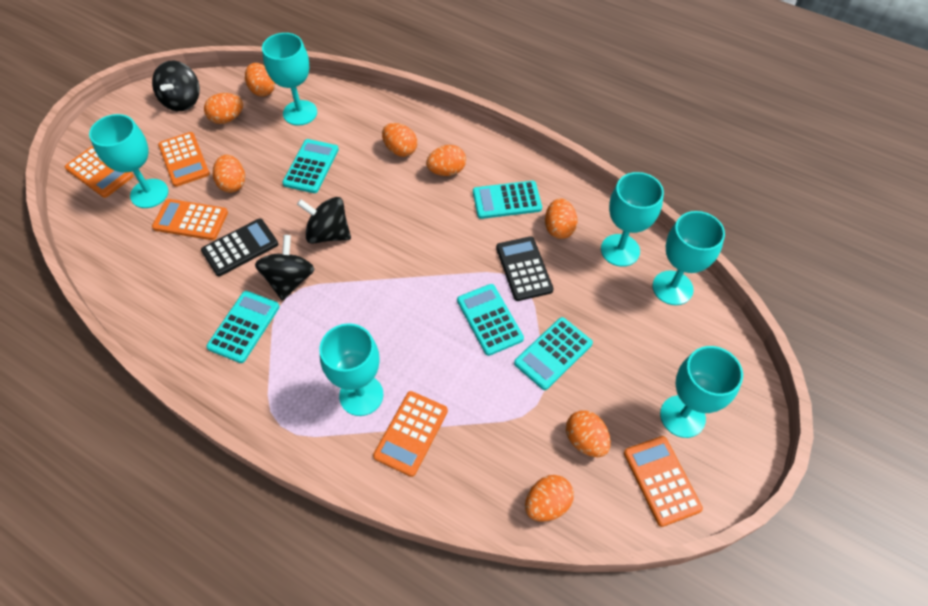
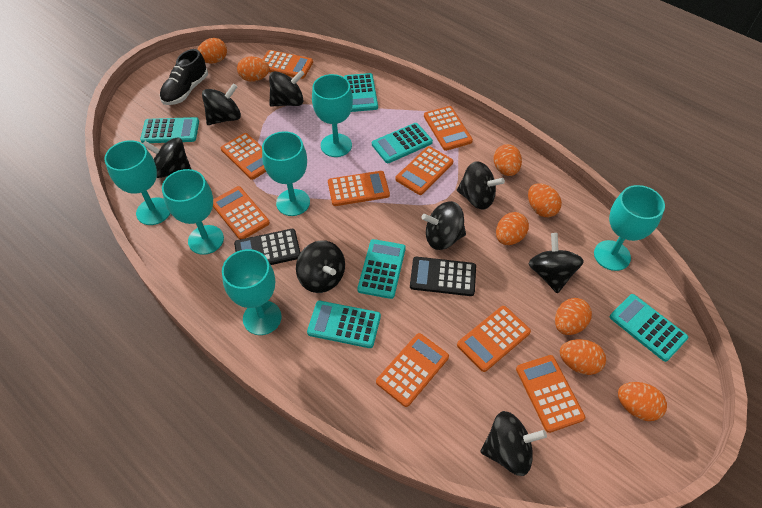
black shoe: 0 -> 1
black spinning top: 3 -> 8
orange calculator: 5 -> 9
turquoise calculator: 5 -> 6

